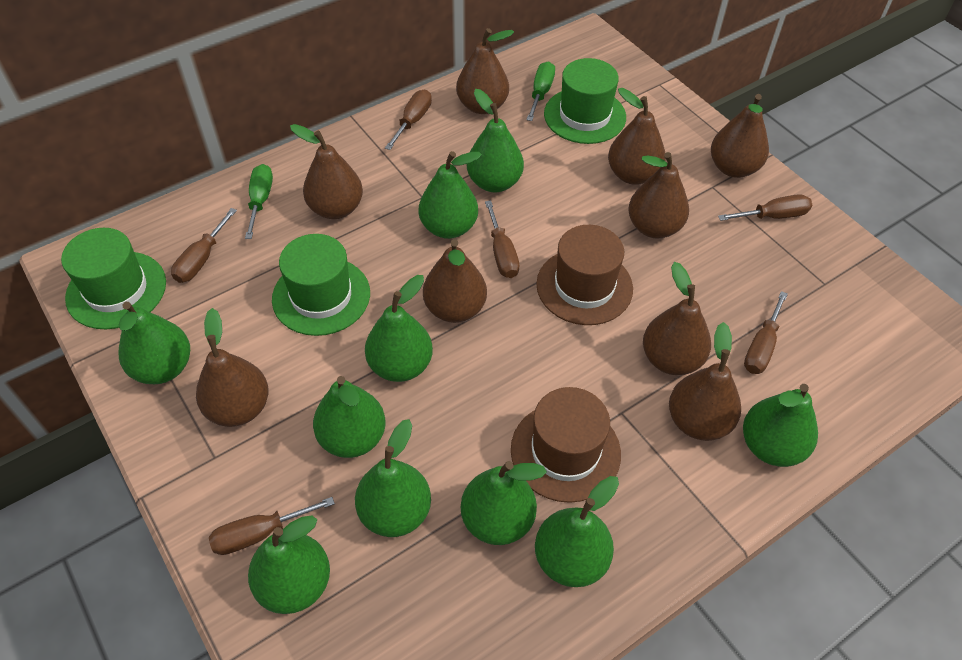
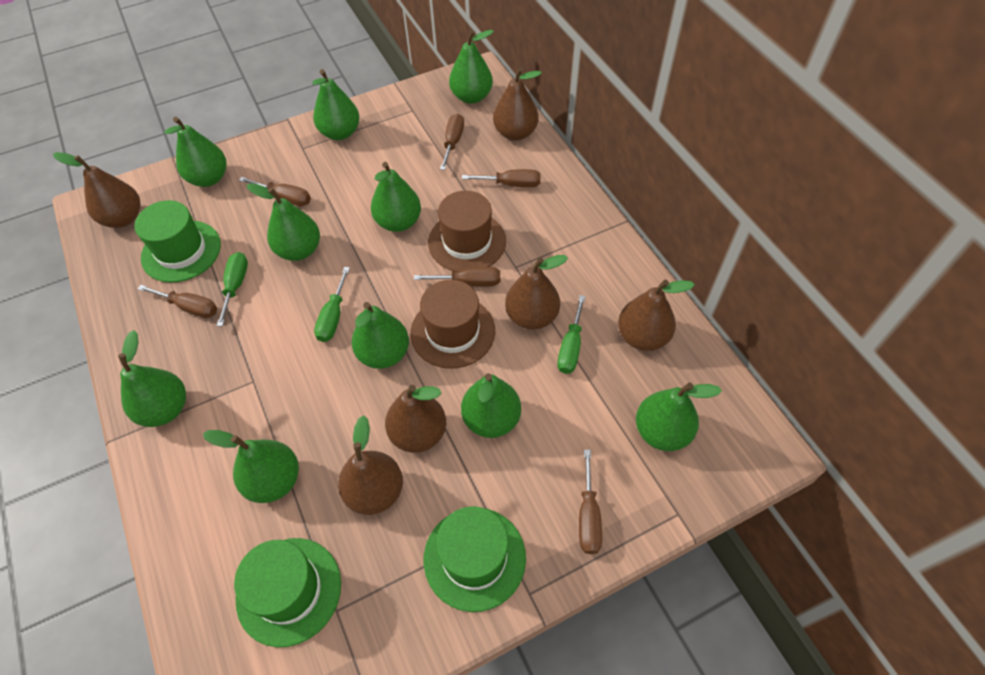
brown pear: 9 -> 6
green screwdriver: 2 -> 3

